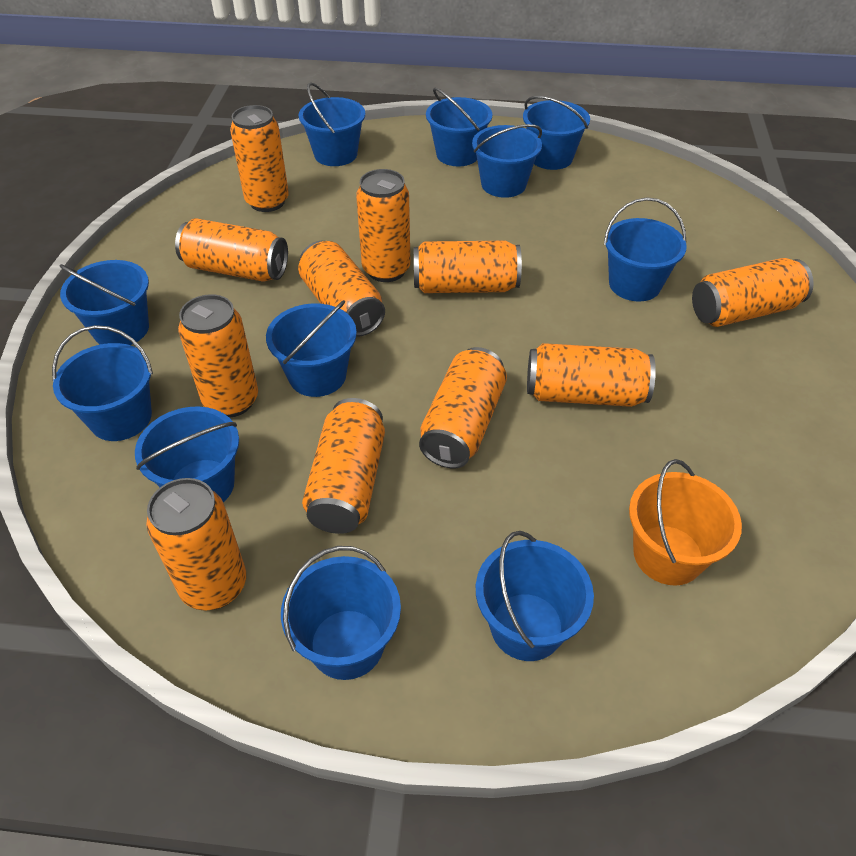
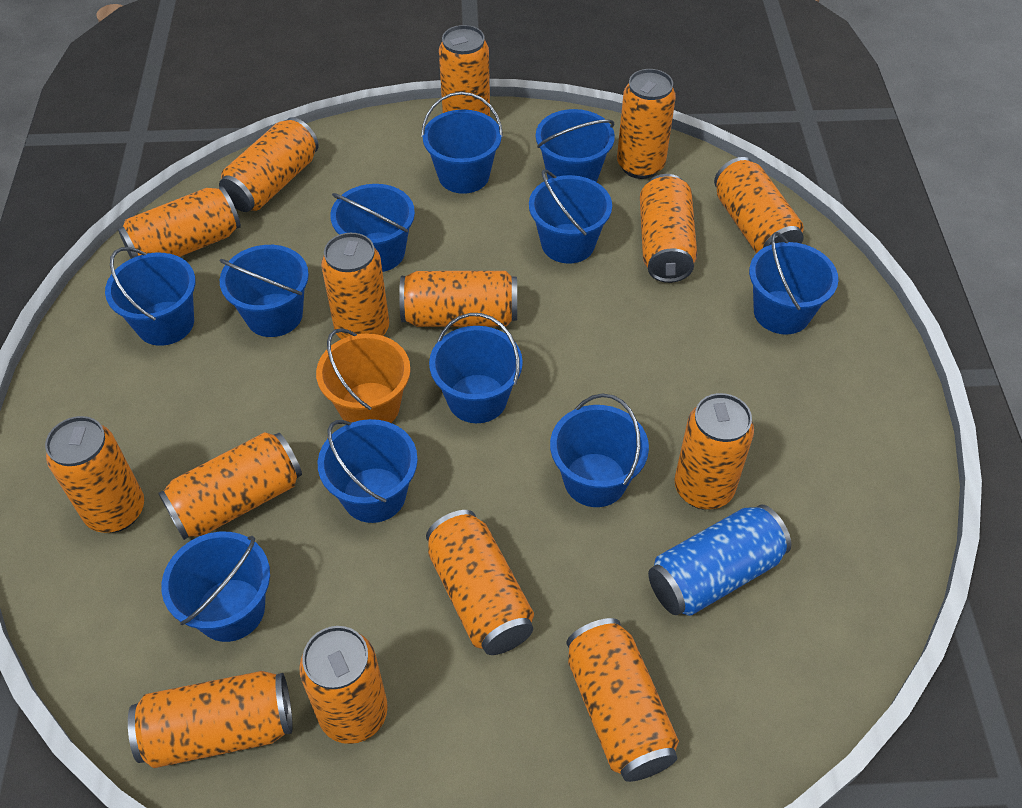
blue can: 0 -> 1
orange can: 11 -> 15

